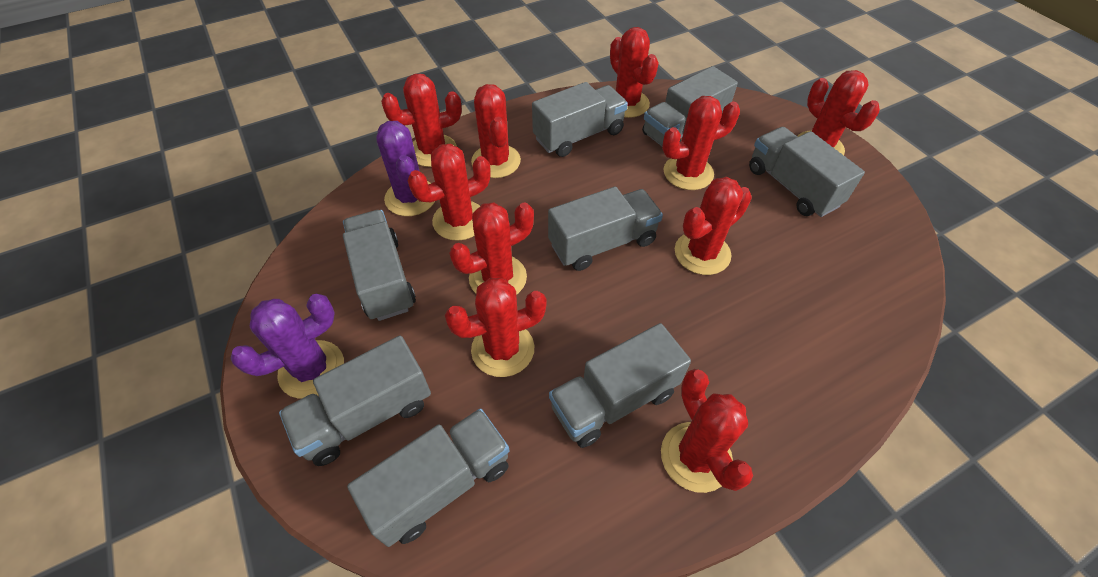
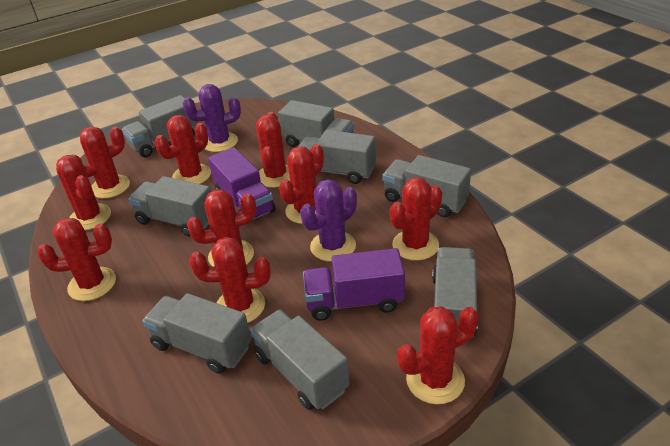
purple truck: 0 -> 2

